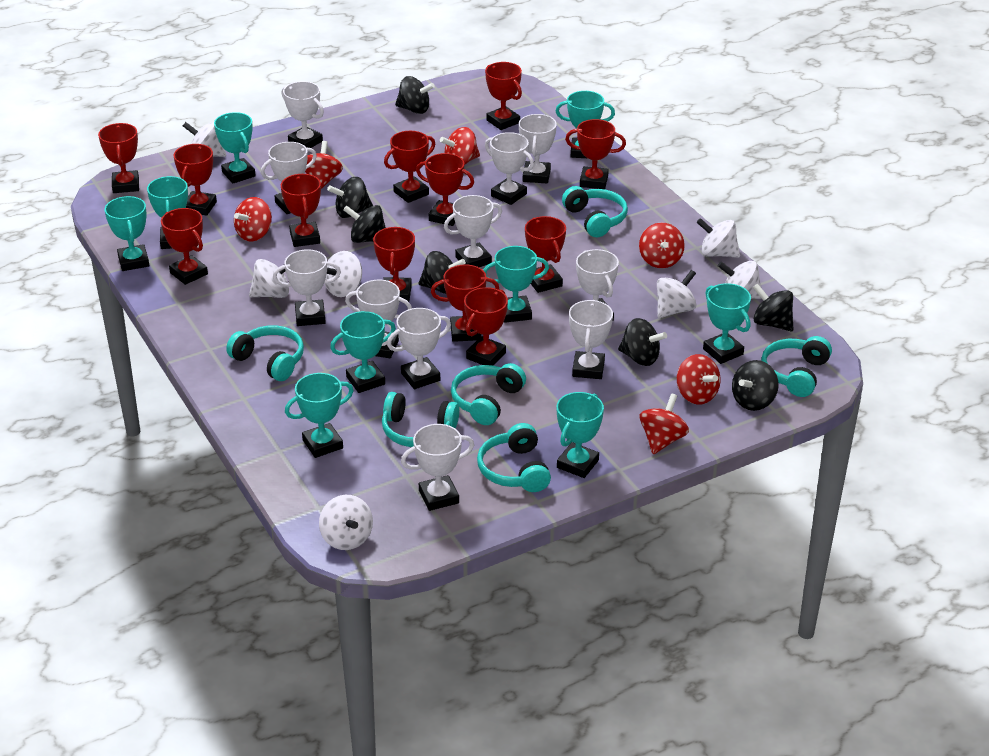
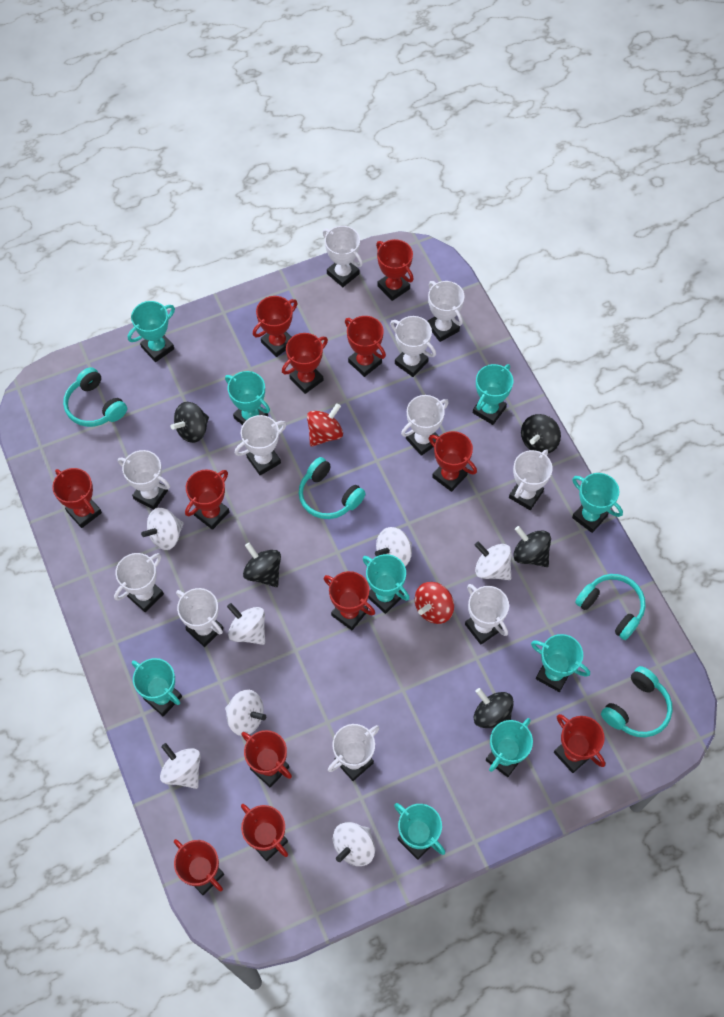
black spinning top: 7 -> 5
red spinning top: 6 -> 2
turquoise headphones: 6 -> 4

